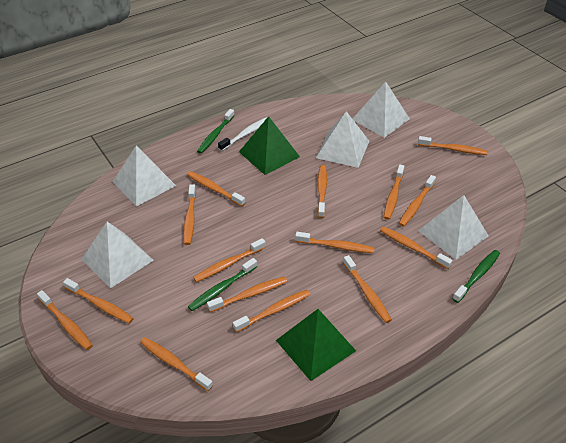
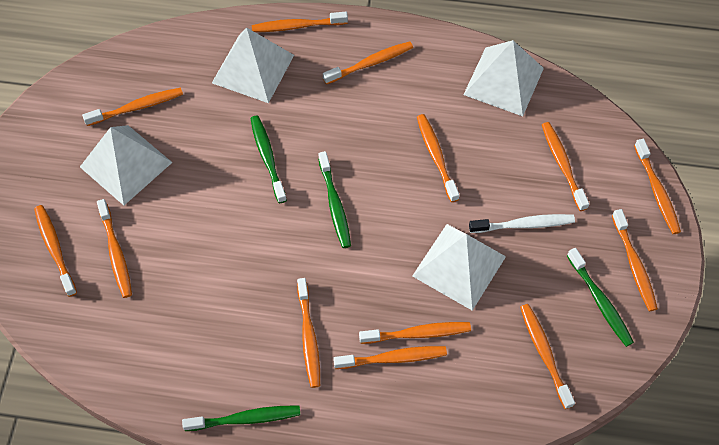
green pyramid: 2 -> 0
green toothbrush: 3 -> 4
orange toothbrush: 15 -> 13
white pyramid: 5 -> 4

